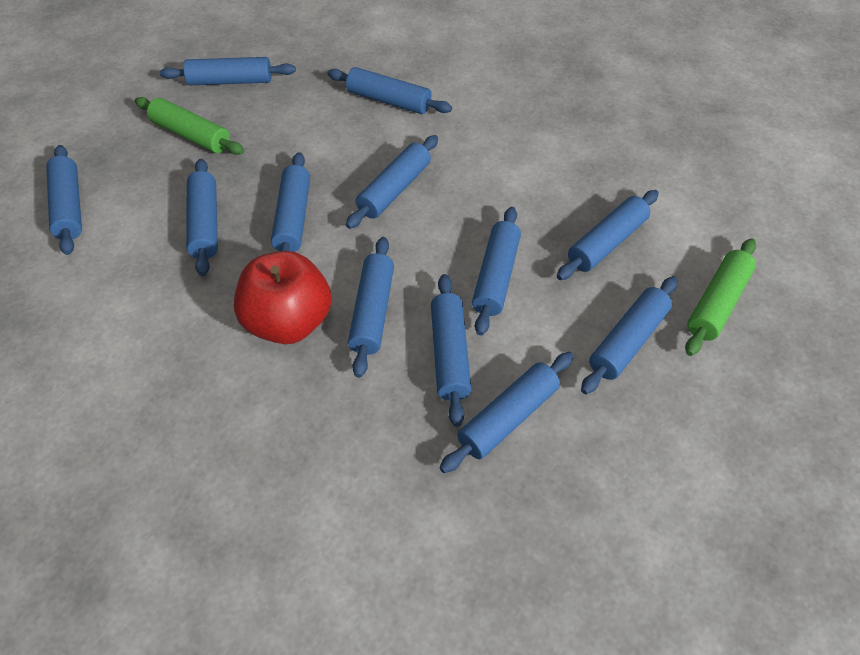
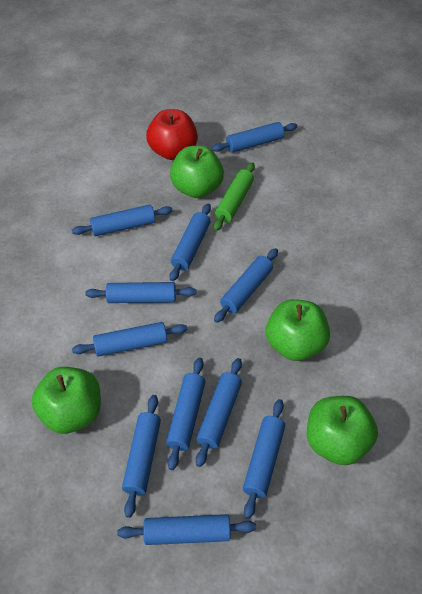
blue rolling pin: 12 -> 11
green apple: 0 -> 4
green rolling pin: 2 -> 1

